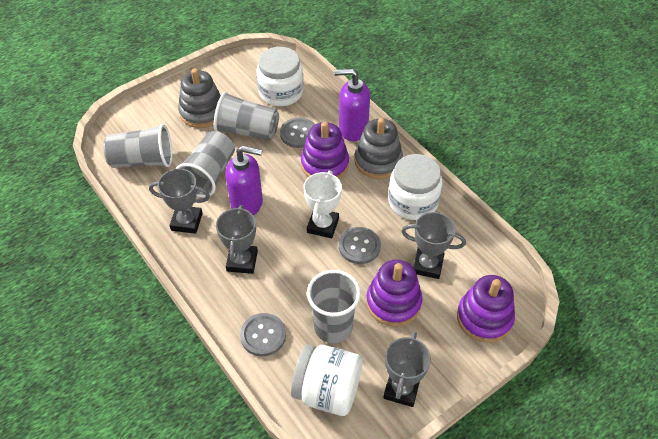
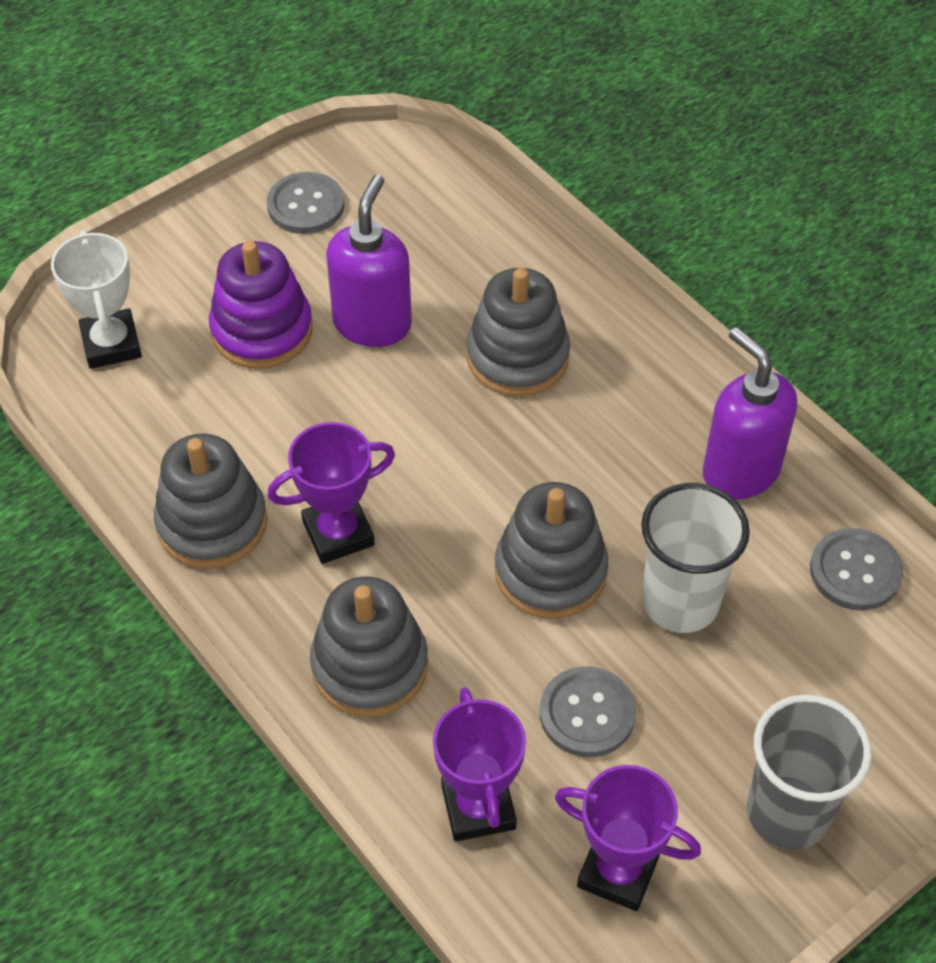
grey cup: 4 -> 1
grey stacking toy: 2 -> 4
grey trophy: 4 -> 0
purple stacking toy: 3 -> 1
purple trophy: 0 -> 3
white cup: 0 -> 1
white jar: 3 -> 0

